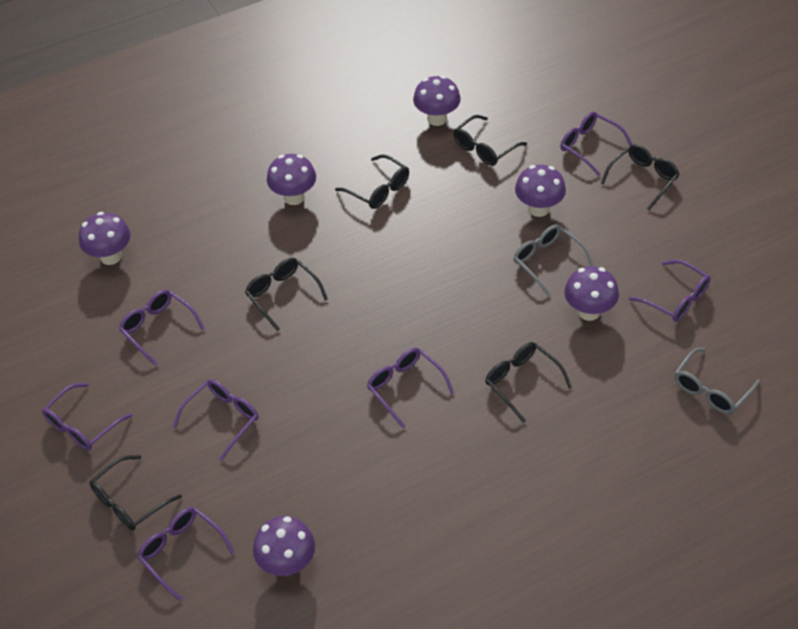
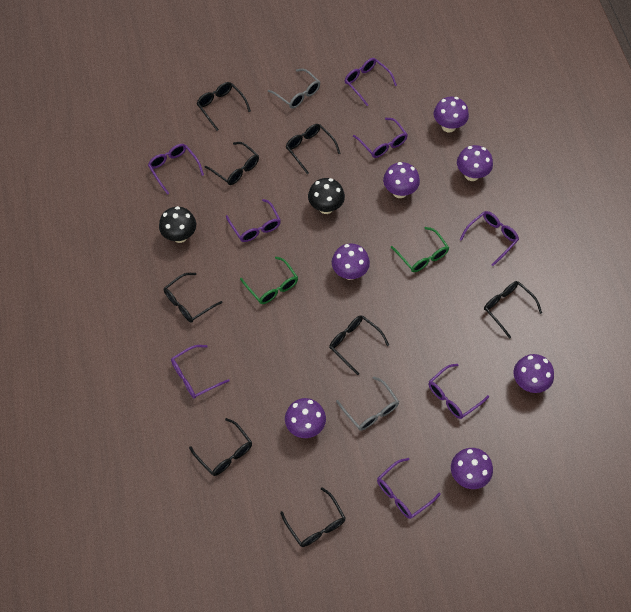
black glasses: 6 -> 8
black mushroom: 0 -> 2
green glasses: 0 -> 2
purple glasses: 7 -> 8
purple mushroom: 6 -> 7

